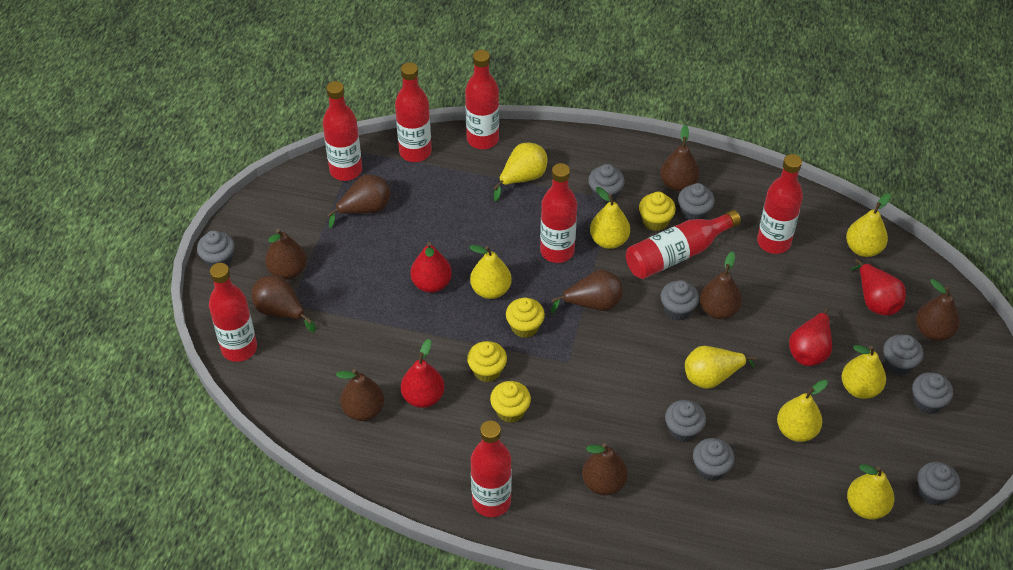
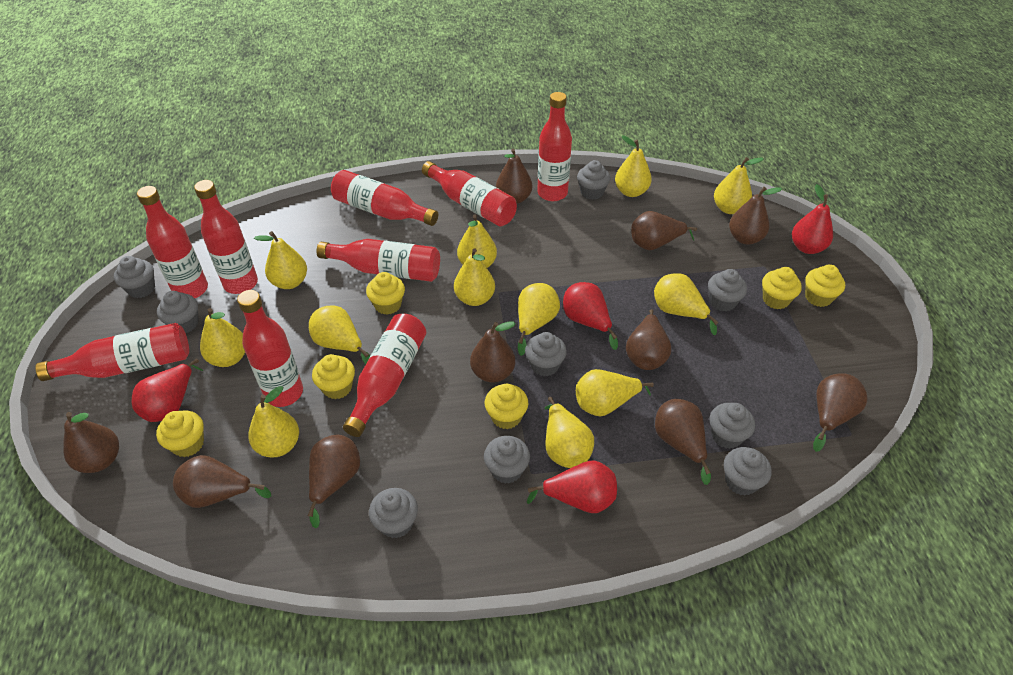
brown pear: 9 -> 10
red bottle: 8 -> 9
yellow cupcake: 4 -> 6
yellow pear: 8 -> 12

